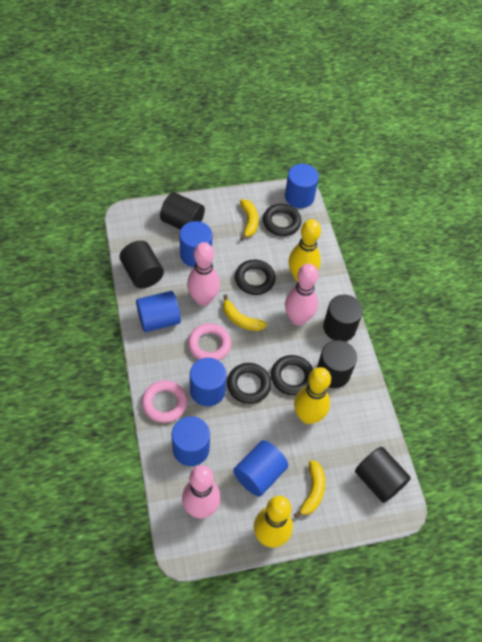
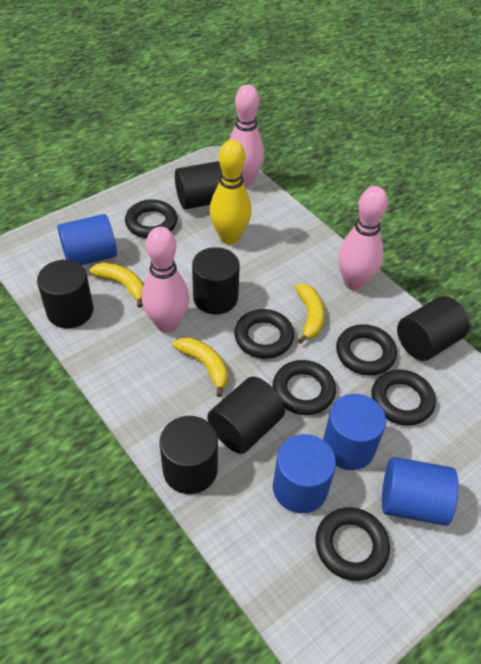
black cylinder: 5 -> 6
black ring: 4 -> 6
blue cylinder: 6 -> 4
pink ring: 2 -> 0
yellow bowling pin: 3 -> 1

